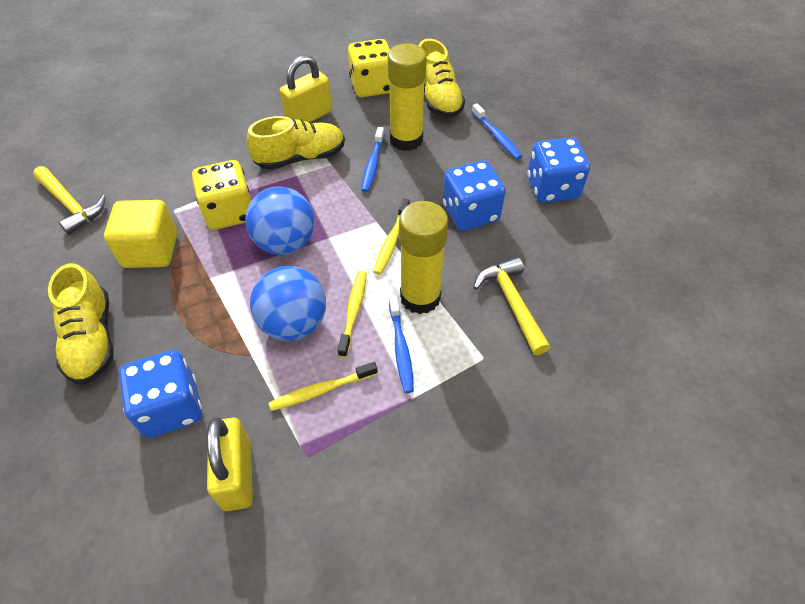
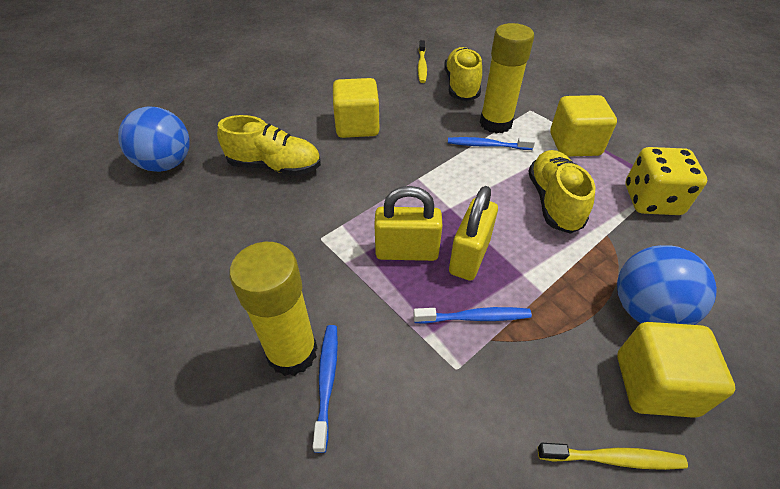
blue dice: 3 -> 0
yellow cube: 1 -> 3
yellow dice: 2 -> 1
yellow hammer: 2 -> 0
yellow toothbrush: 3 -> 2

